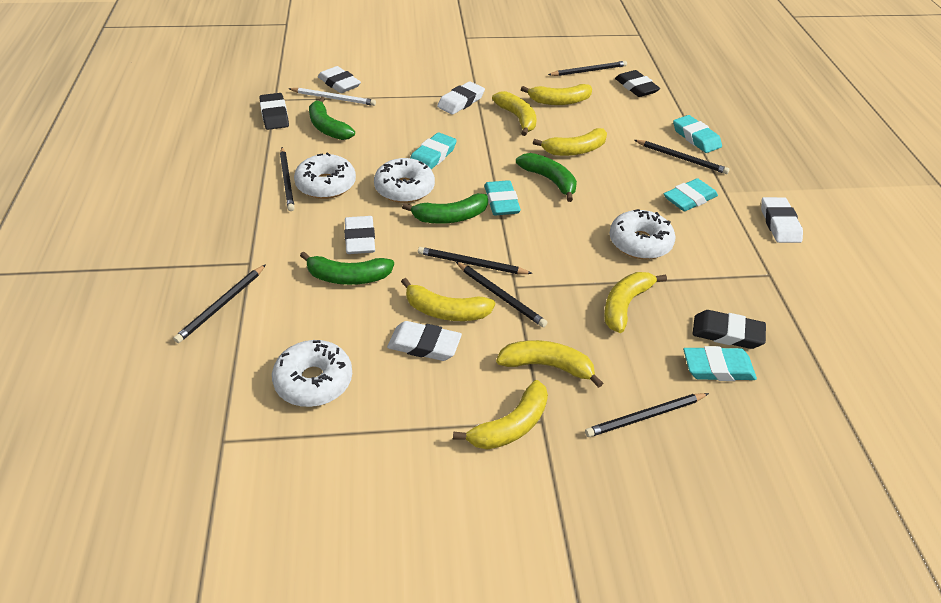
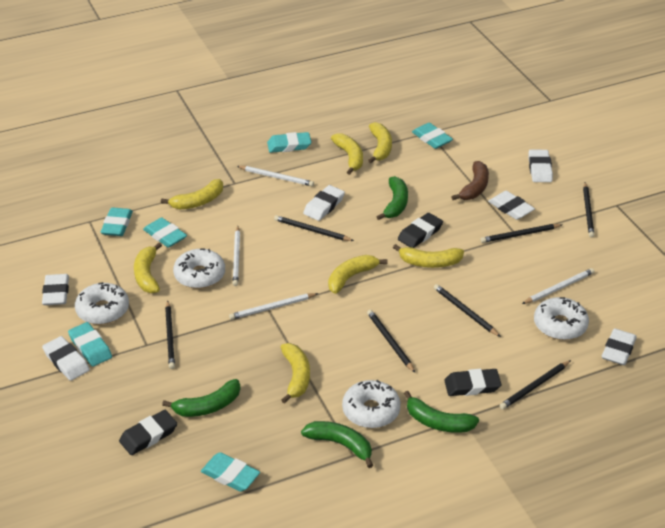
brown banana: 0 -> 1
turquoise eraser: 5 -> 6
white eraser: 5 -> 6
white pencil: 1 -> 4

